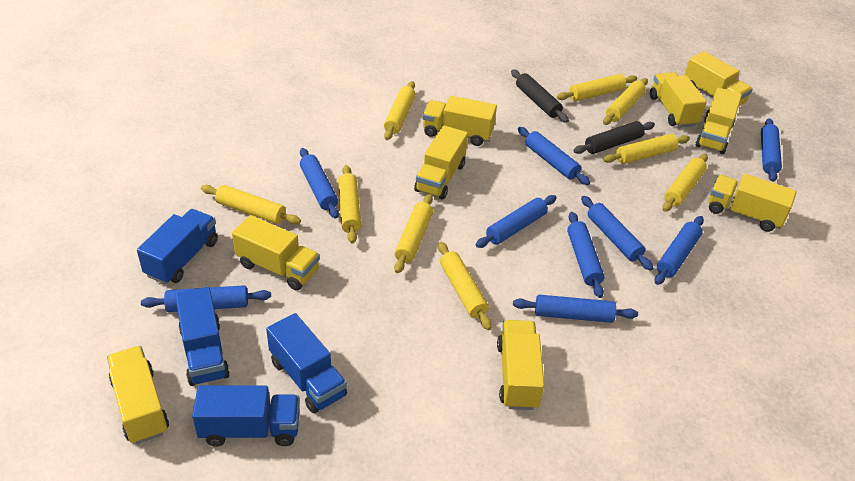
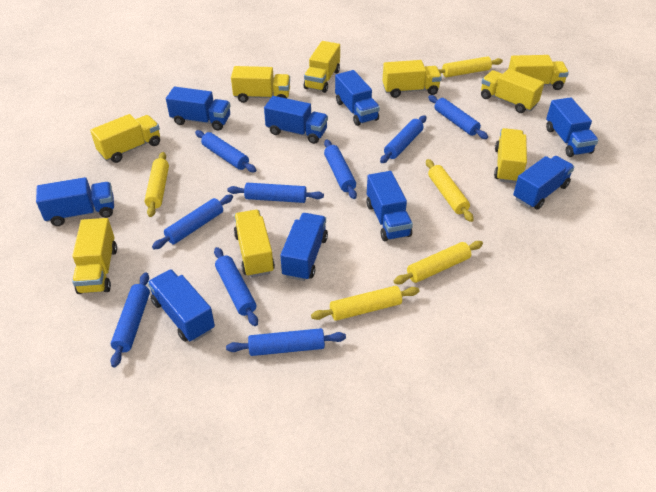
black rolling pin: 2 -> 0
blue truck: 4 -> 9
yellow rolling pin: 9 -> 5

